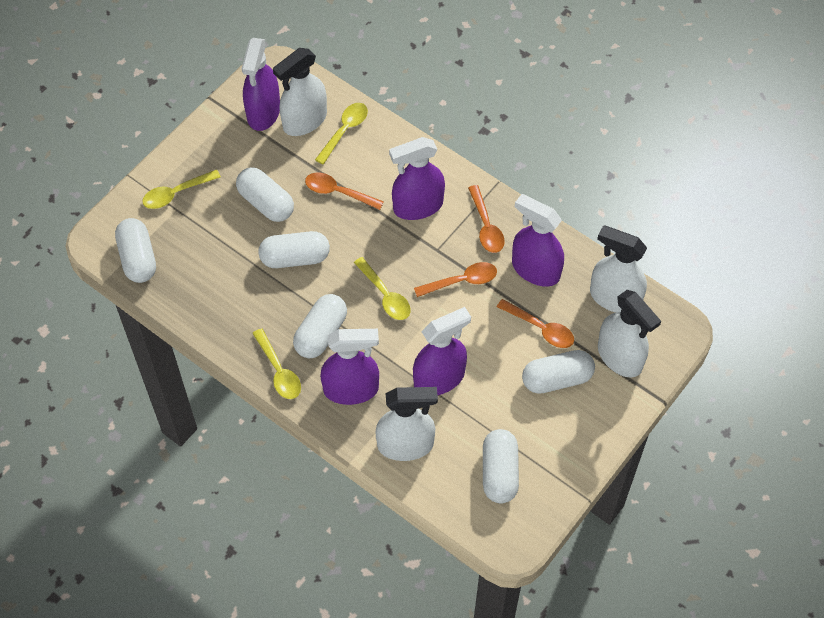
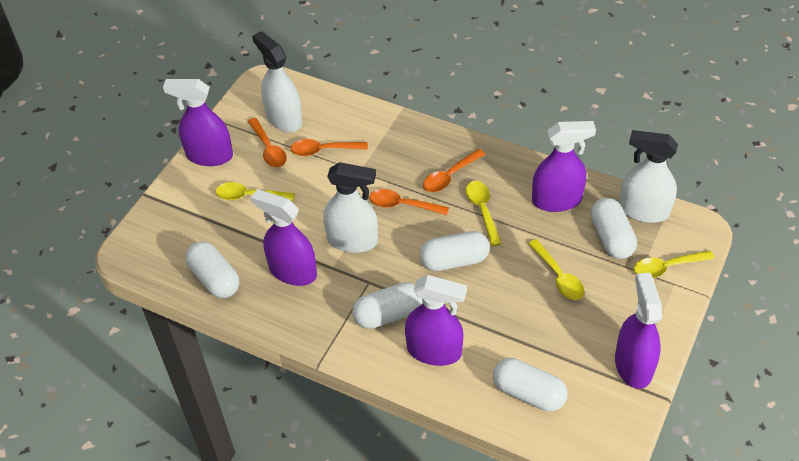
white capsule: 6 -> 5
white spray bottle: 4 -> 3

